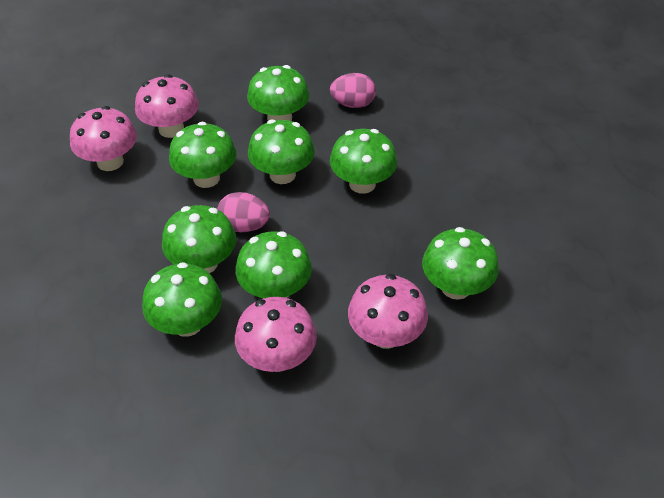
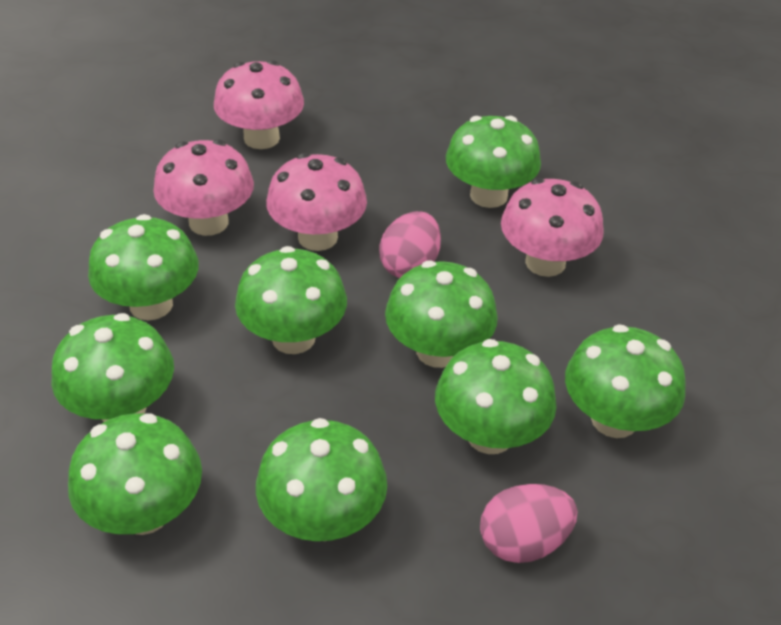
green mushroom: 8 -> 9

